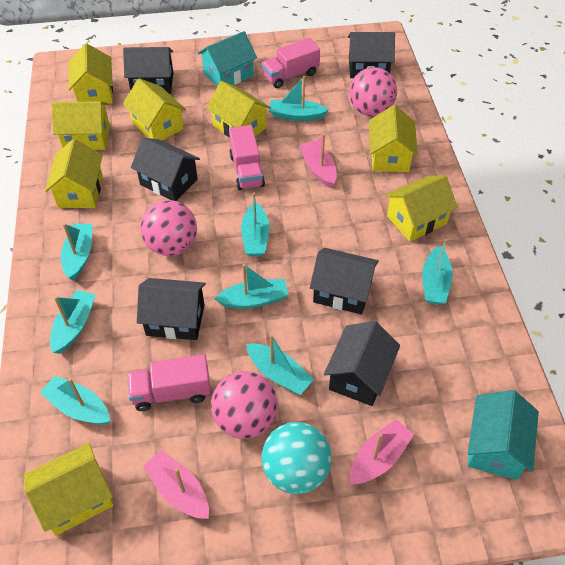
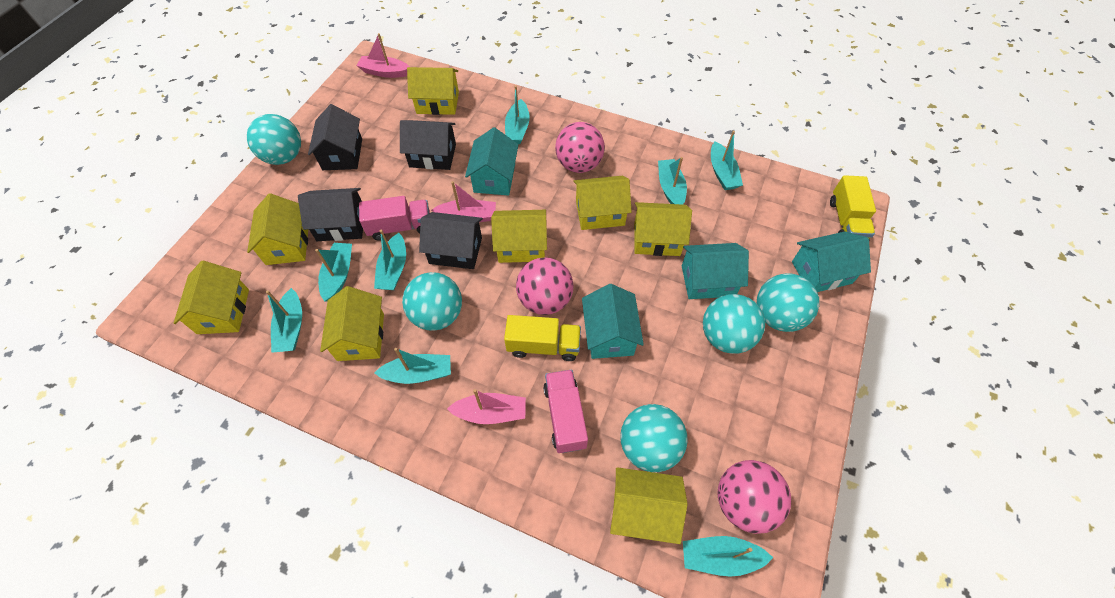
black house: 6 -> 4
pink truck: 3 -> 2
turquoise ball: 1 -> 5
turquoise house: 2 -> 4
yellow truck: 0 -> 2

